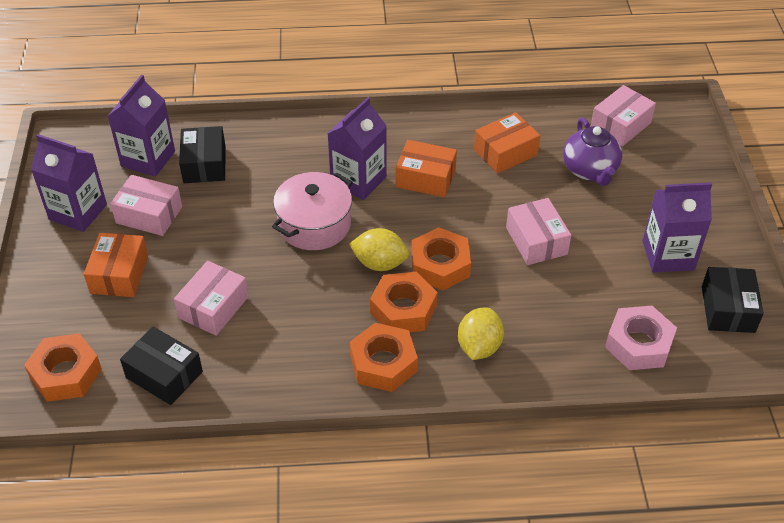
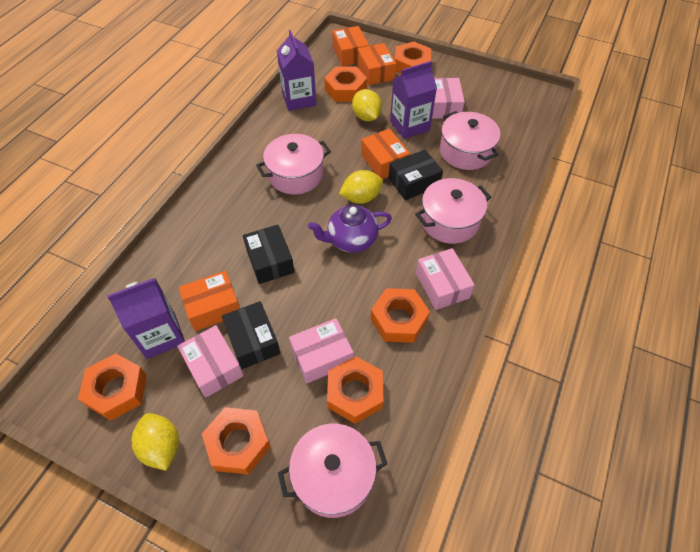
orange box: 3 -> 4
orange nut: 4 -> 6
pink nut: 1 -> 0
pink pot: 1 -> 4
purple carton: 4 -> 3
yellow lemon: 2 -> 3

